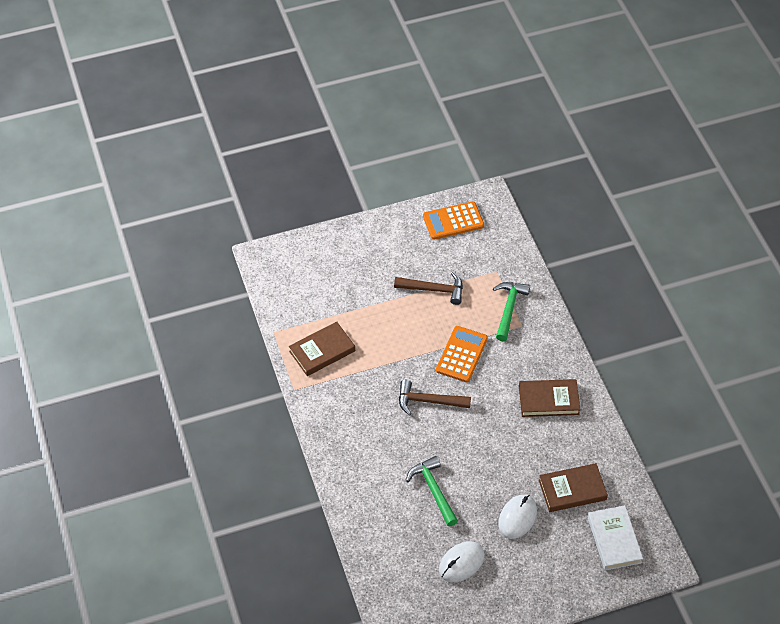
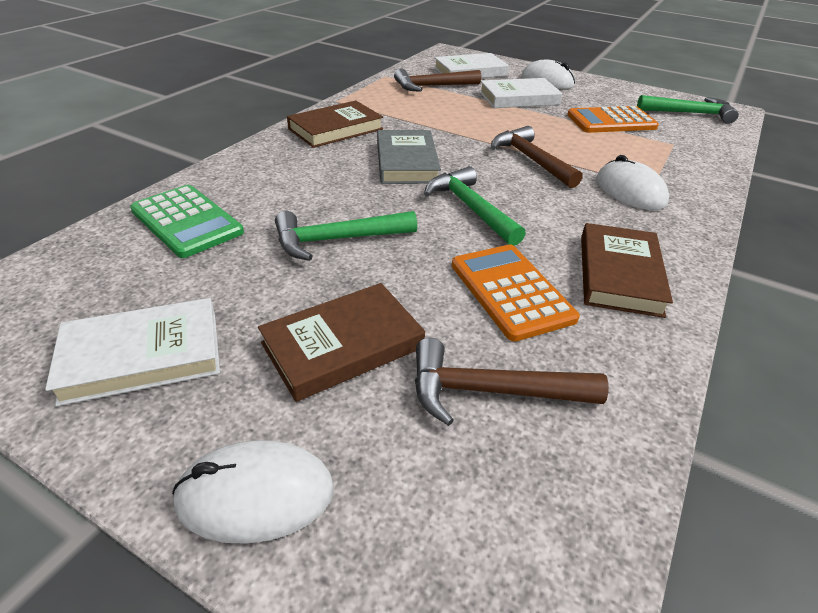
brown hammer: 2 -> 3
green calculator: 0 -> 1
green hammer: 2 -> 3
grey book: 0 -> 1
white book: 1 -> 3
white mouse: 2 -> 3

